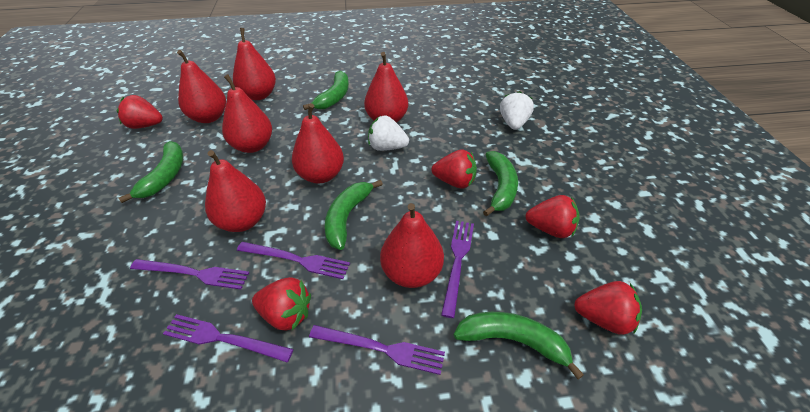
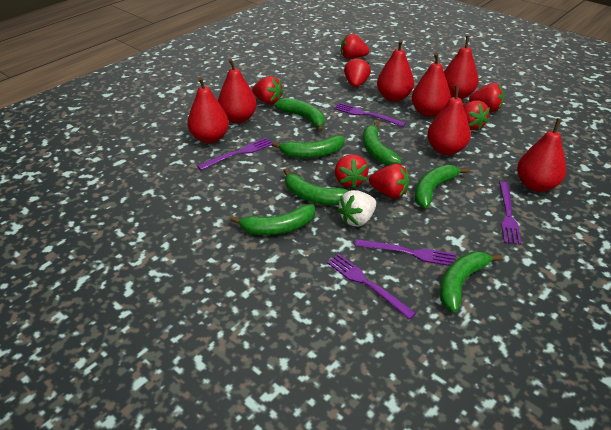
green banana: 5 -> 7
red strawberry: 5 -> 7
white strawberry: 2 -> 1

